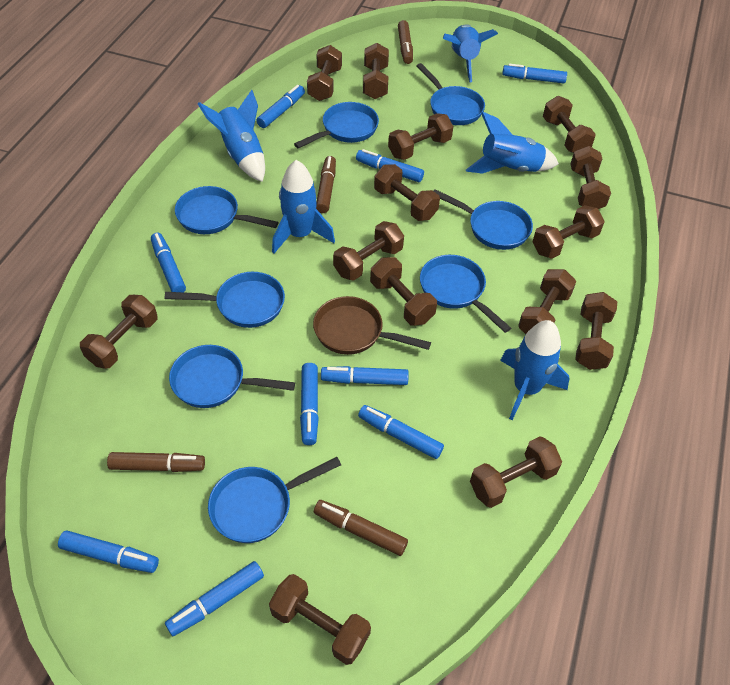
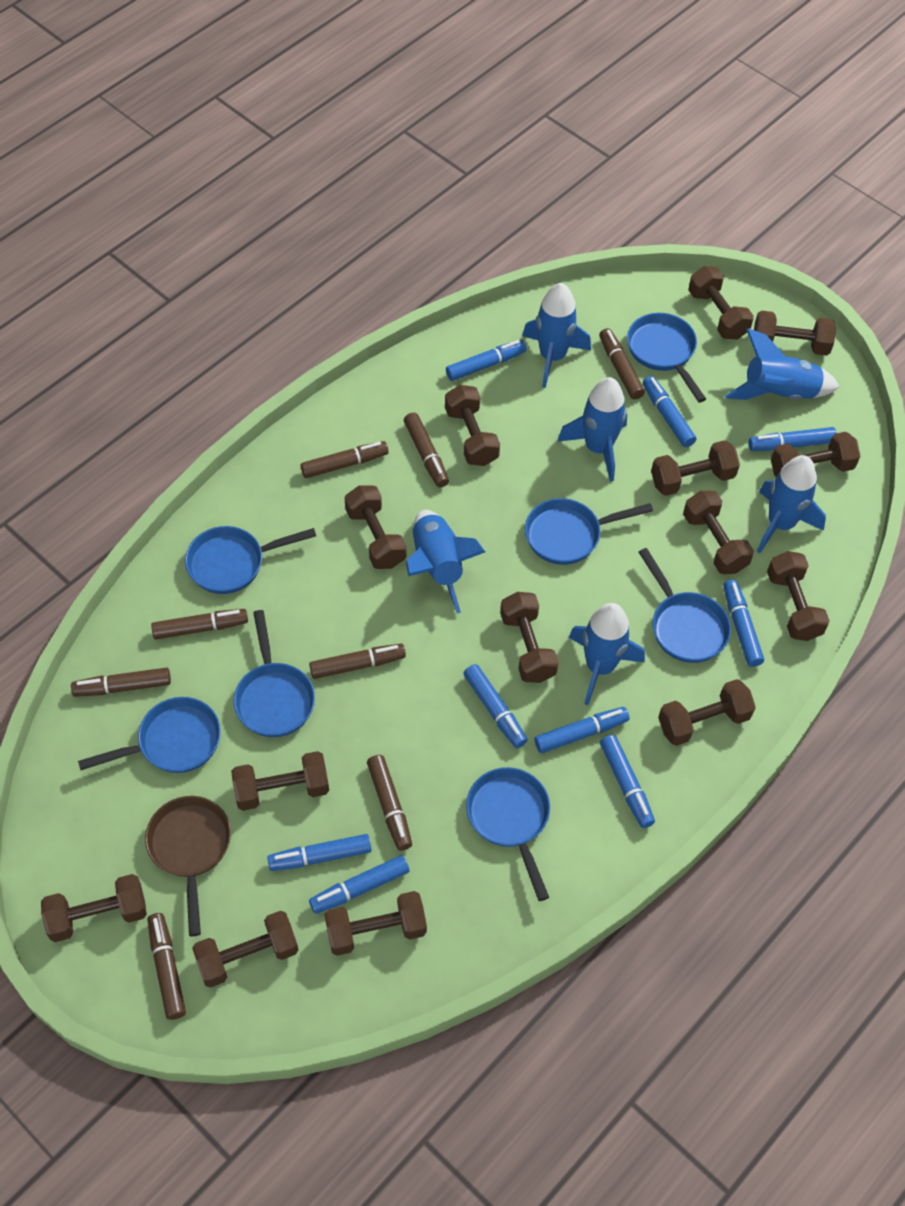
blue pan: 8 -> 7
blue rocket: 5 -> 6
brown marker: 4 -> 8

